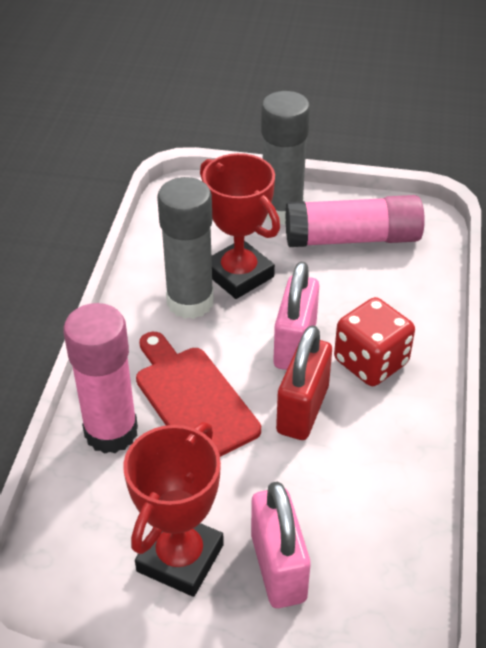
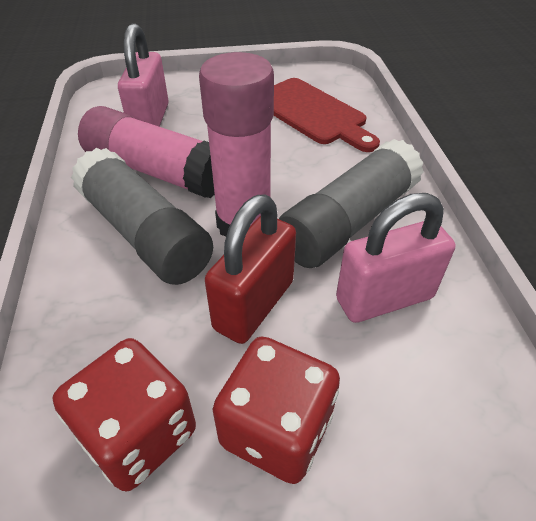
red dice: 1 -> 2
red trophy: 2 -> 0

